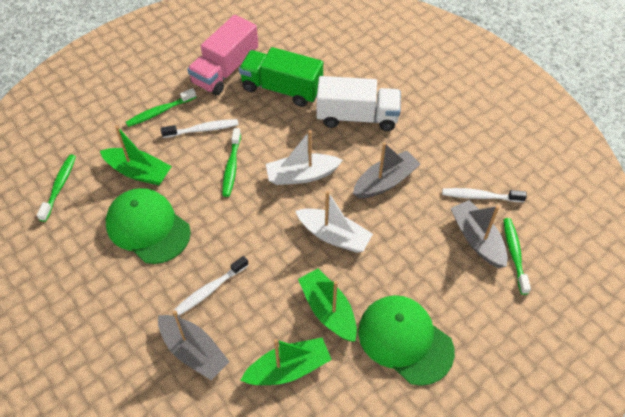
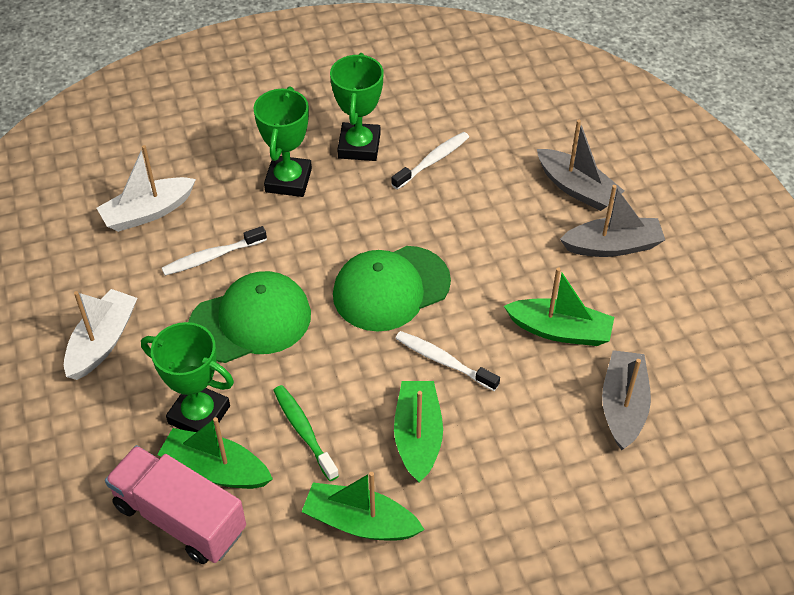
green boat: 3 -> 4
green toothbrush: 4 -> 1
green trophy: 0 -> 3
green truck: 1 -> 0
white truck: 1 -> 0

